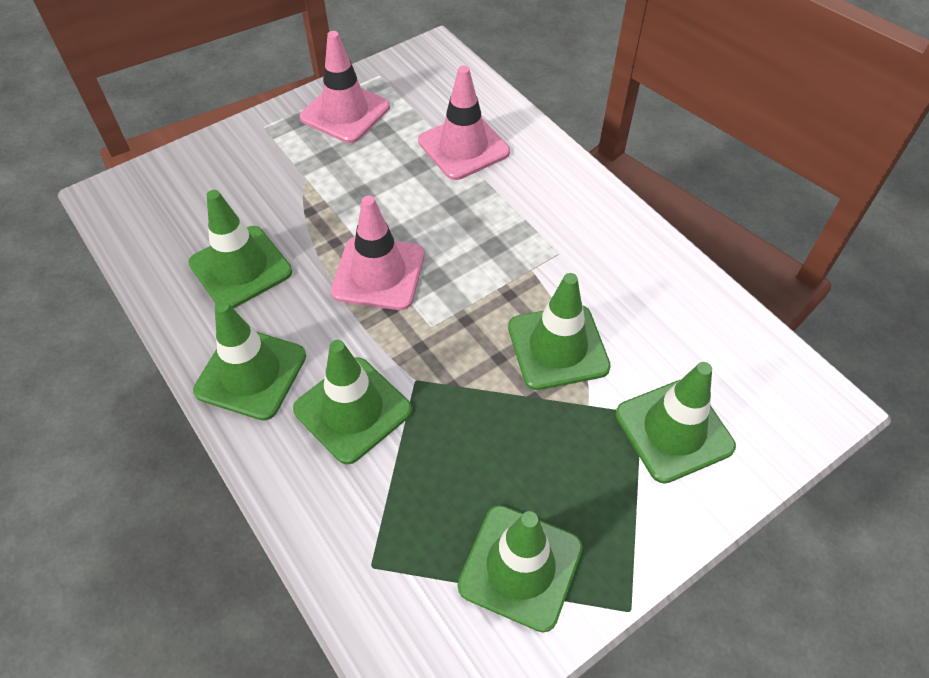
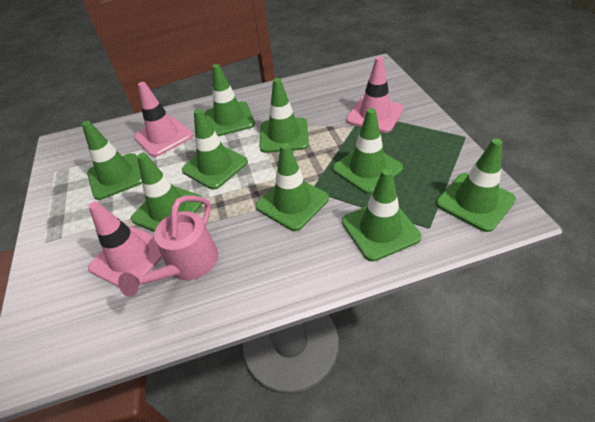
green traffic cone: 6 -> 9
pink watering can: 0 -> 1

